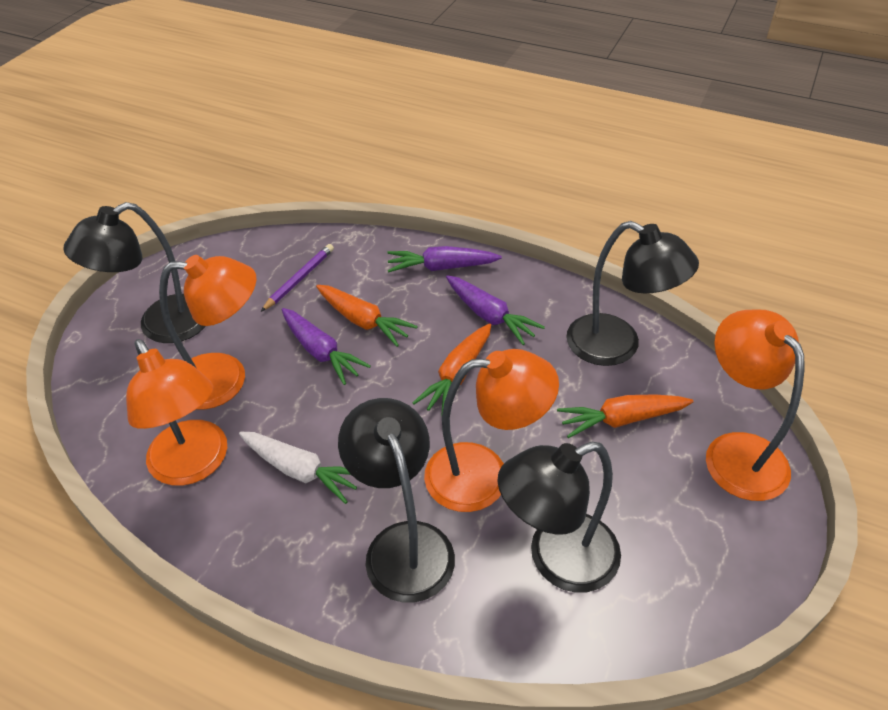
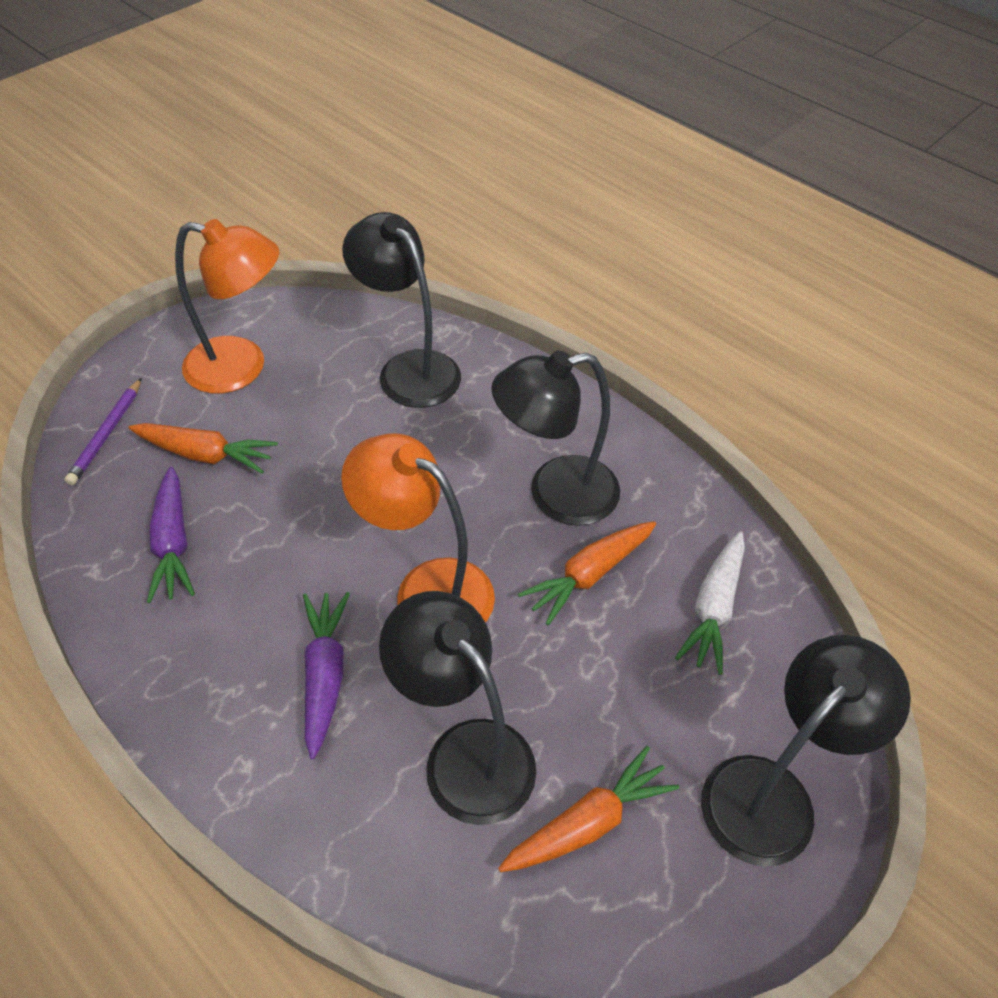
orange lamp: 4 -> 2
purple carrot: 3 -> 2

